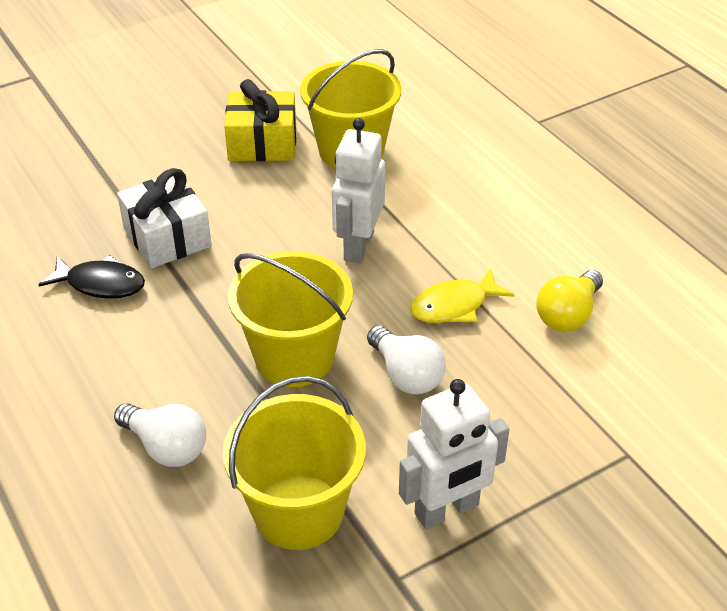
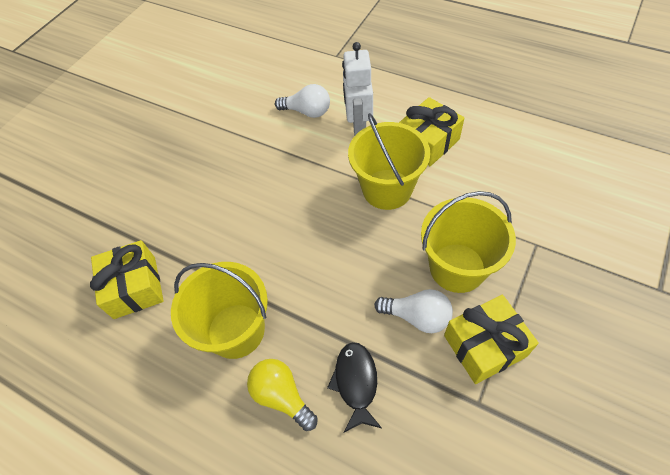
white gift: 1 -> 0
white robot: 2 -> 1
yellow fish: 1 -> 0
yellow gift: 1 -> 3

